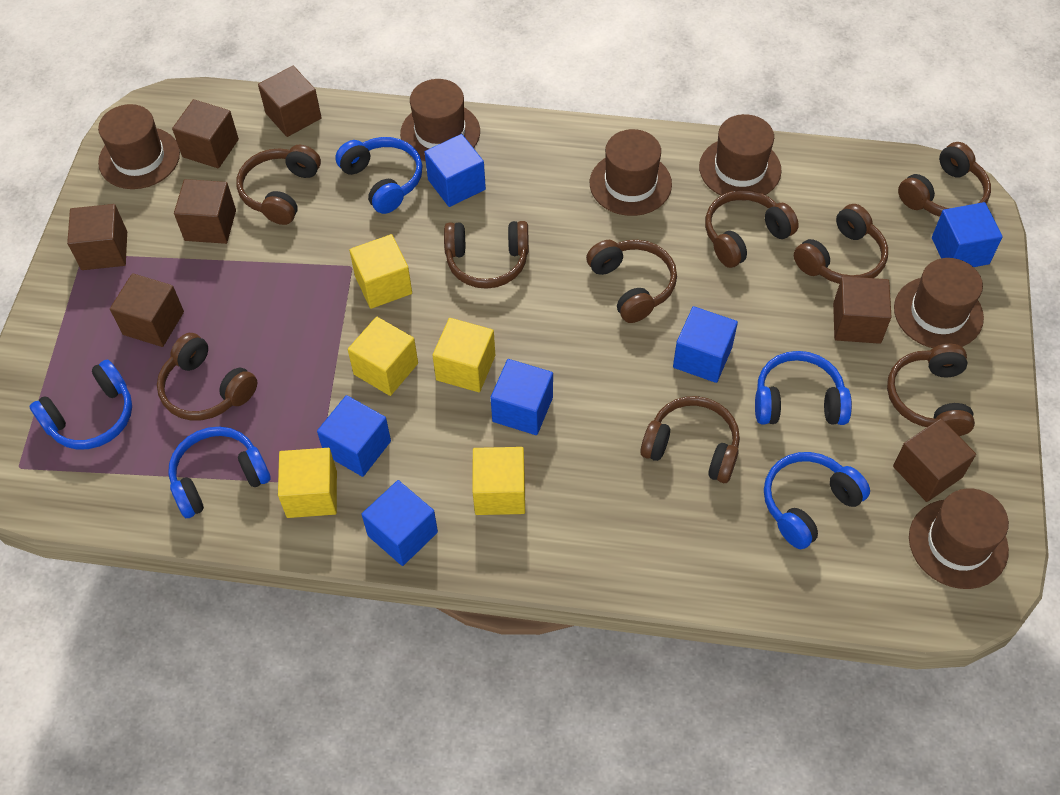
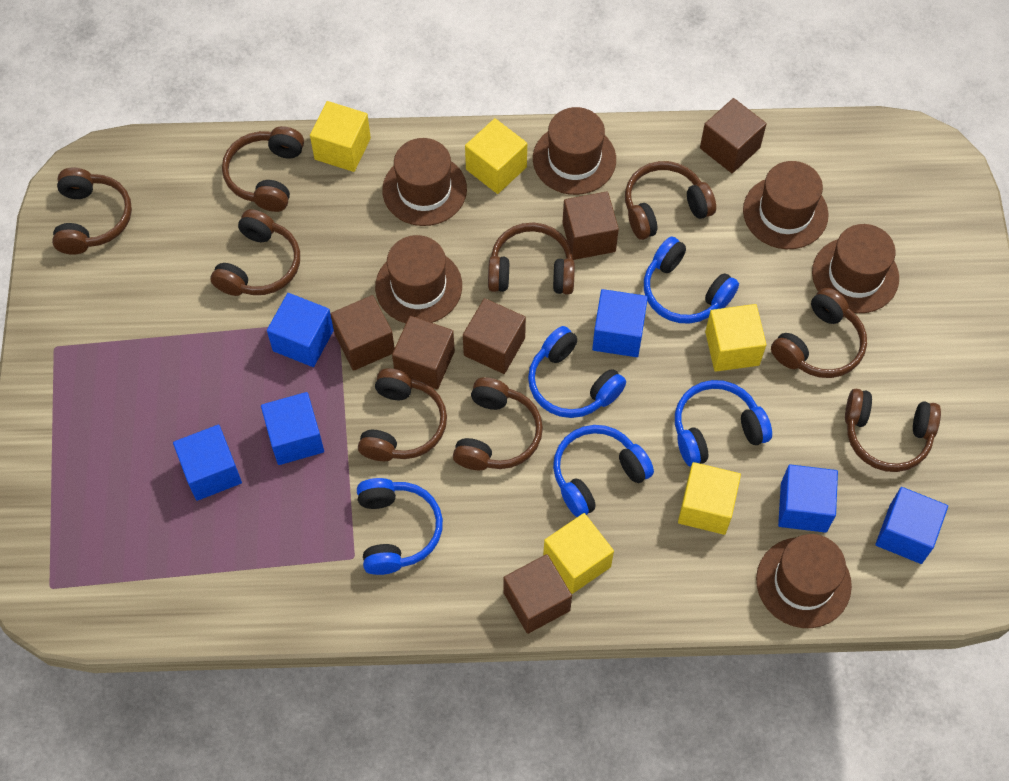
brown cube: 7 -> 6

